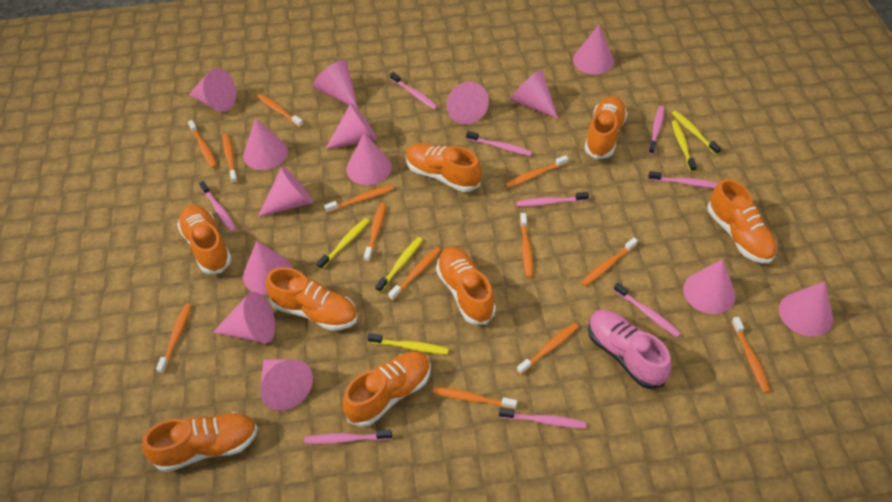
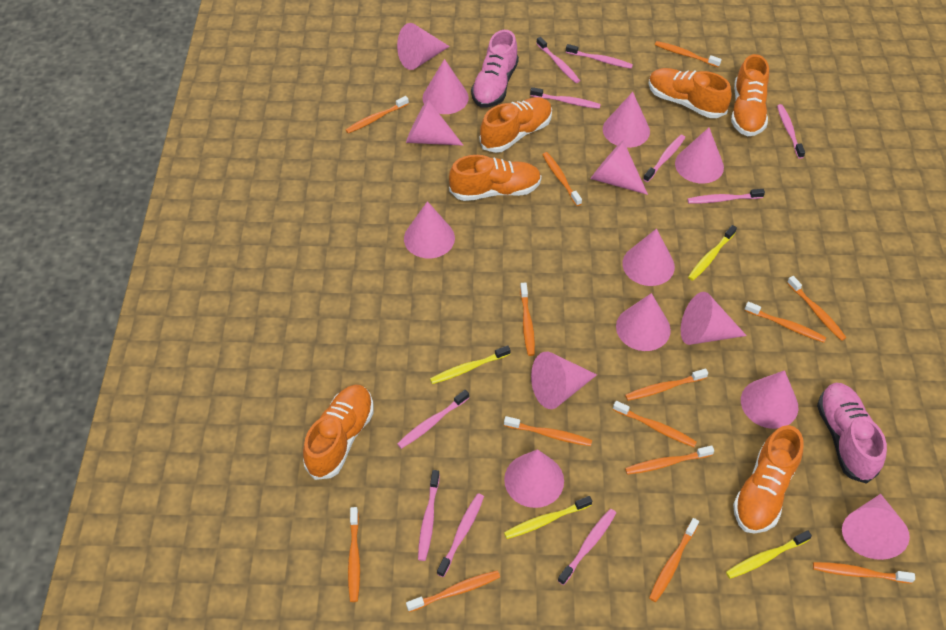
orange shoe: 8 -> 6
orange toothbrush: 13 -> 14
pink shoe: 1 -> 2
pink toothbrush: 9 -> 10
yellow toothbrush: 5 -> 4

